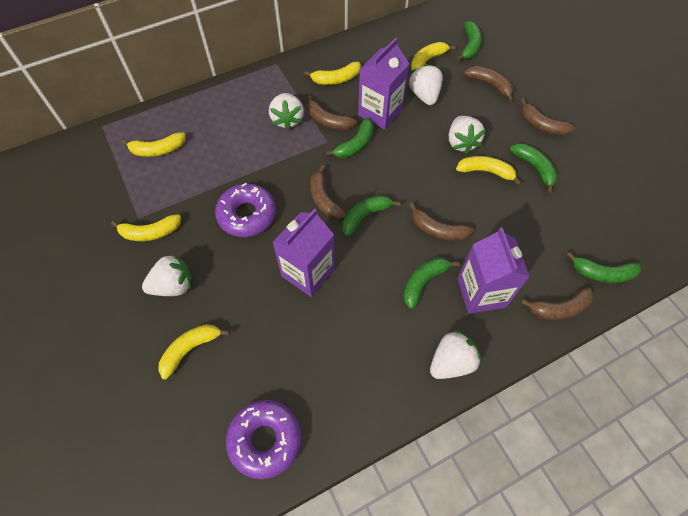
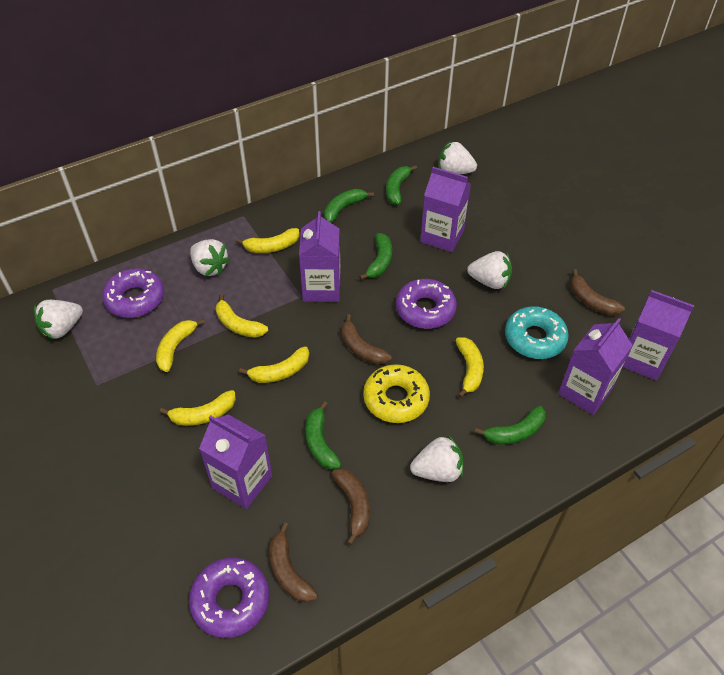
brown banana: 6 -> 4
green banana: 6 -> 5
purple carton: 3 -> 5
purple donut: 2 -> 3
turquoise donut: 0 -> 1
yellow donut: 0 -> 1

